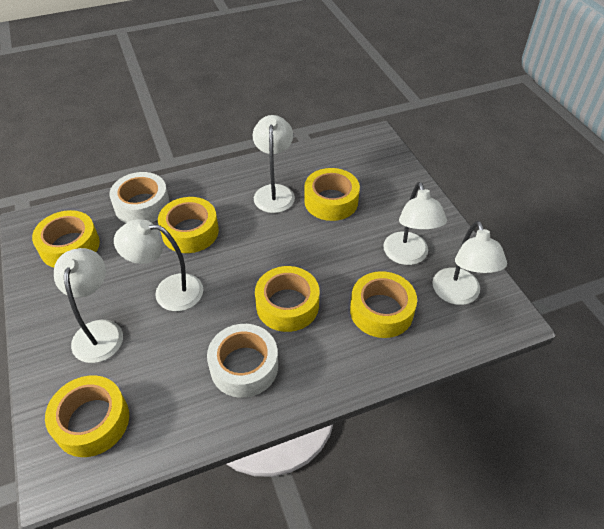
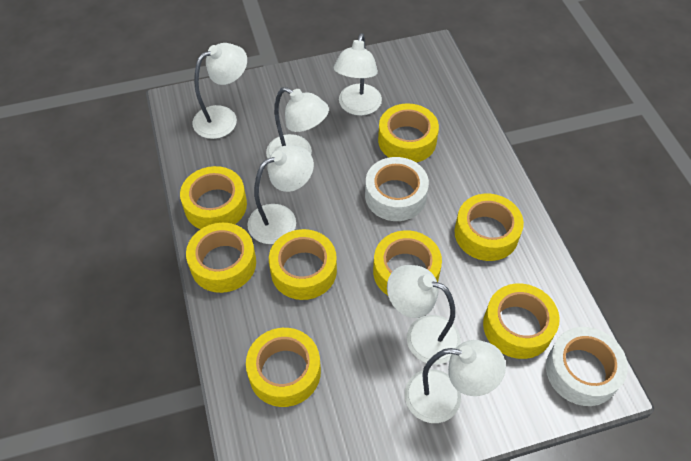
white lamp: 5 -> 6
yellow tape: 6 -> 8

